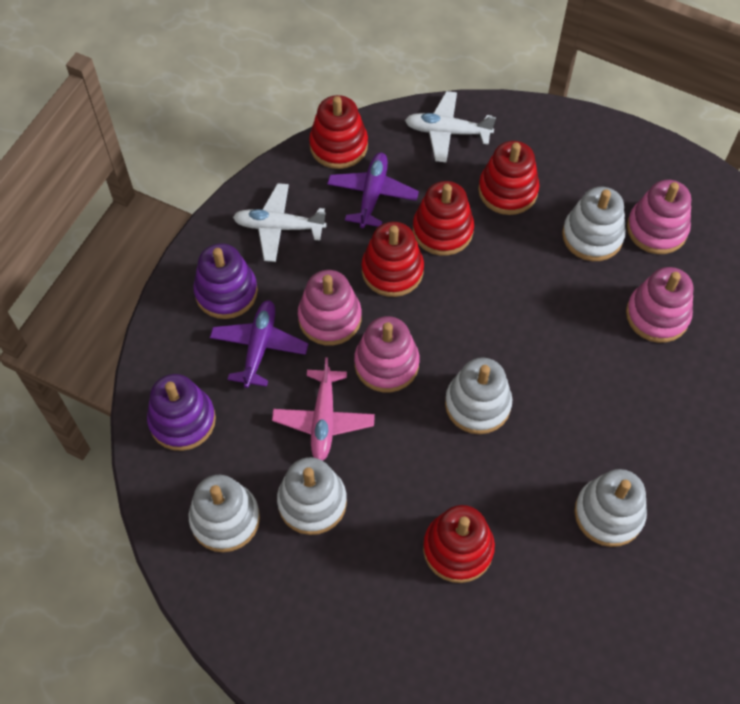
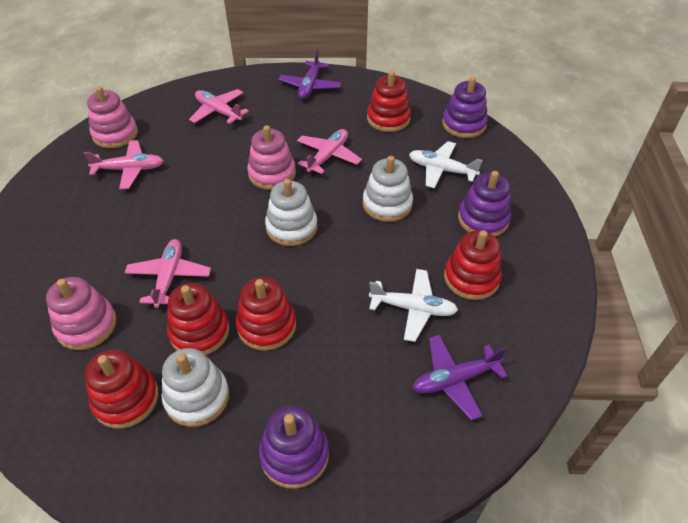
pink plane: 1 -> 4
pink stacking toy: 4 -> 3
purple stacking toy: 2 -> 3
white stacking toy: 5 -> 3

